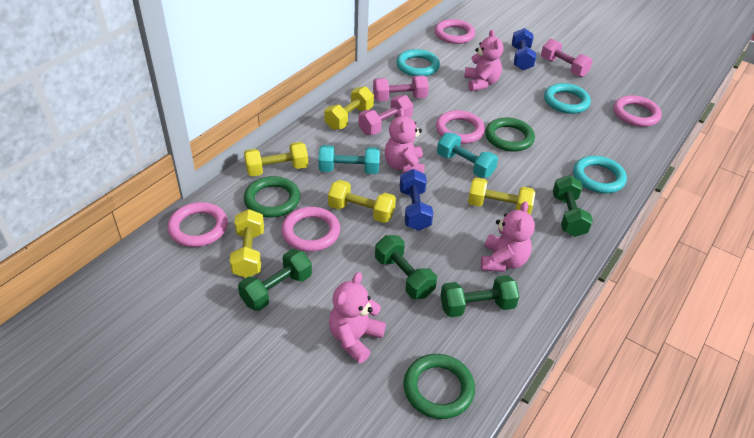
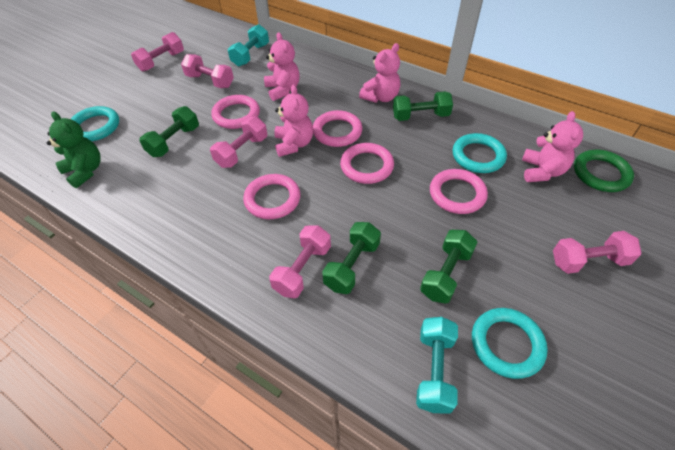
blue dumbbell: 2 -> 0
green ring: 3 -> 1
green teddy bear: 0 -> 1
pink dumbbell: 3 -> 5
yellow dumbbell: 5 -> 0

